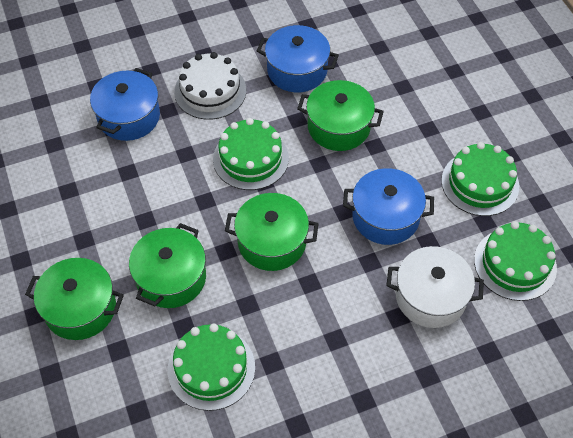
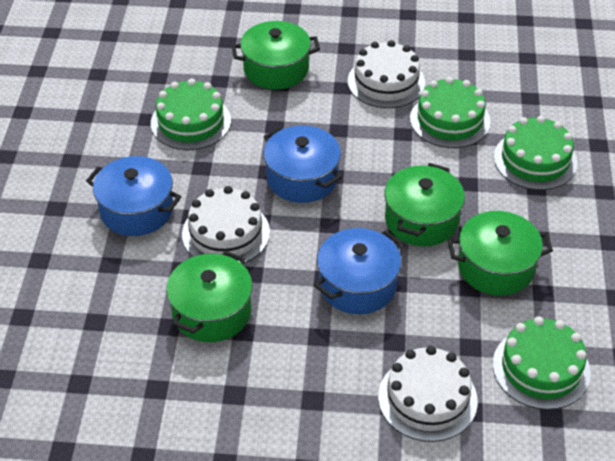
white cake: 1 -> 3
white pot: 1 -> 0

